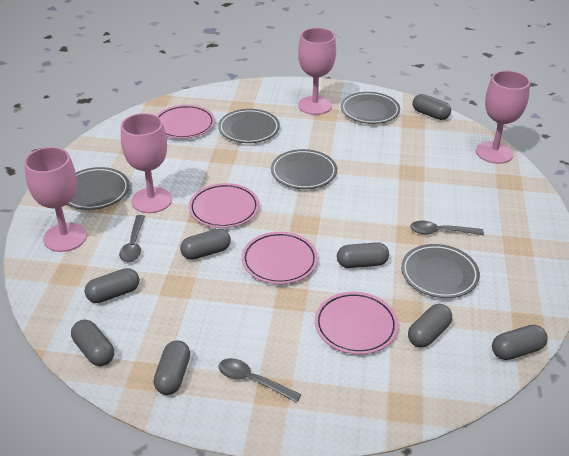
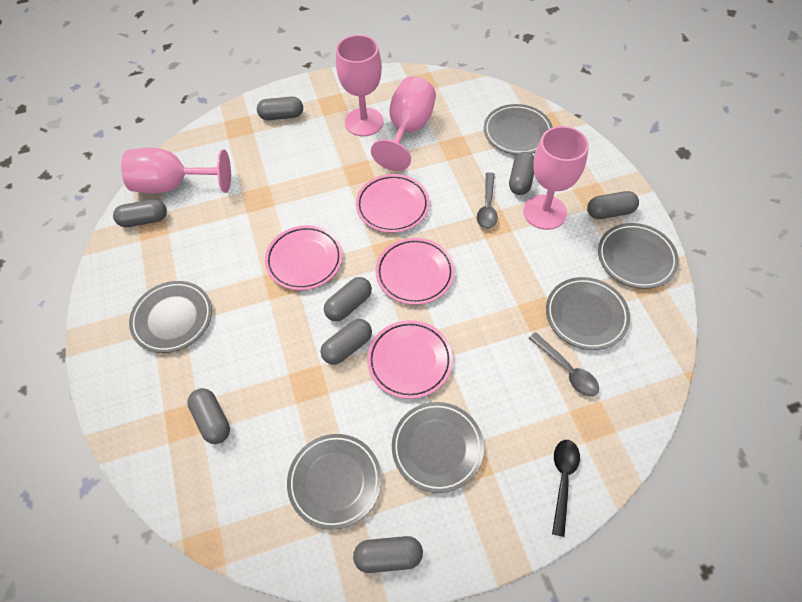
black spoon: 0 -> 1
grey plate: 5 -> 6
grey spoon: 3 -> 2

